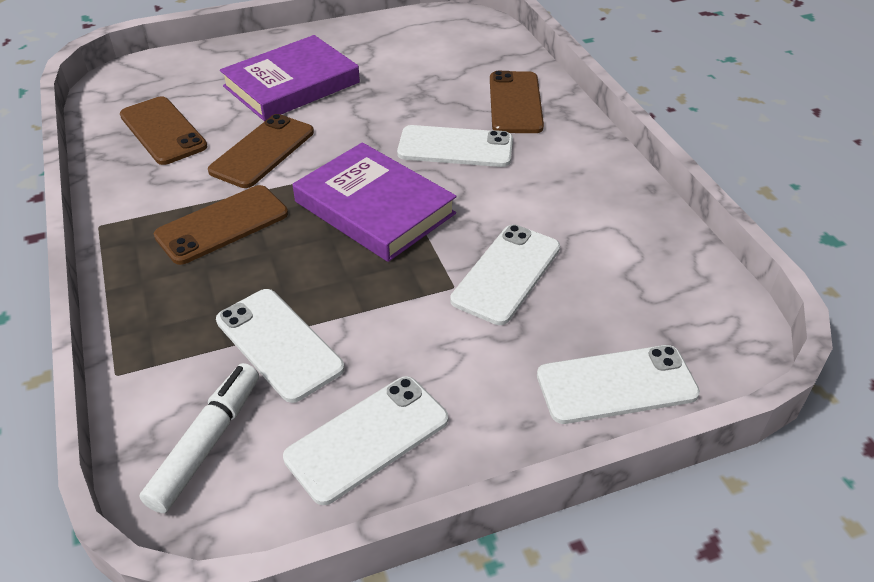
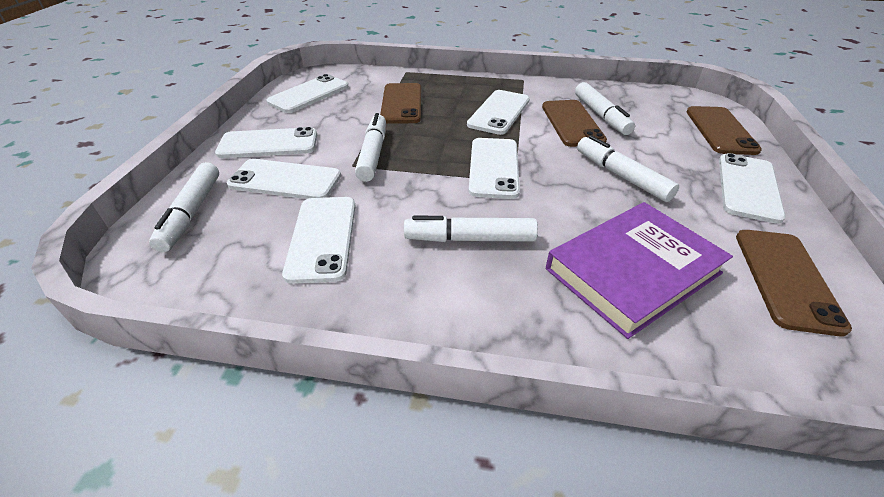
purple book: 2 -> 1
white marker: 1 -> 5
white phone: 5 -> 7

